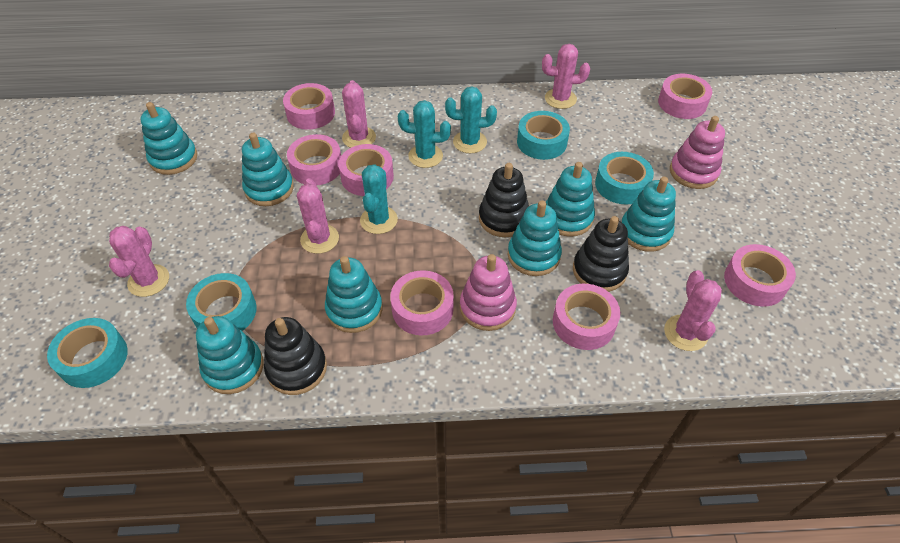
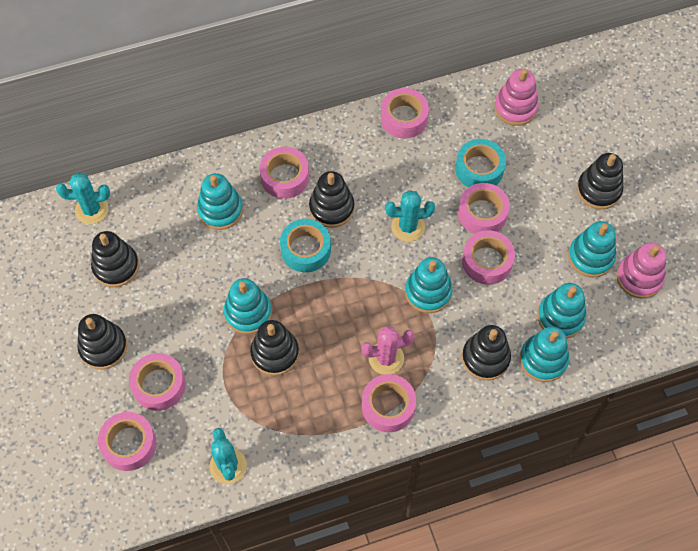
black stacking toy: 3 -> 6
pink cactus: 5 -> 1
turquoise stacking toy: 7 -> 6
turquoise tape: 4 -> 2

